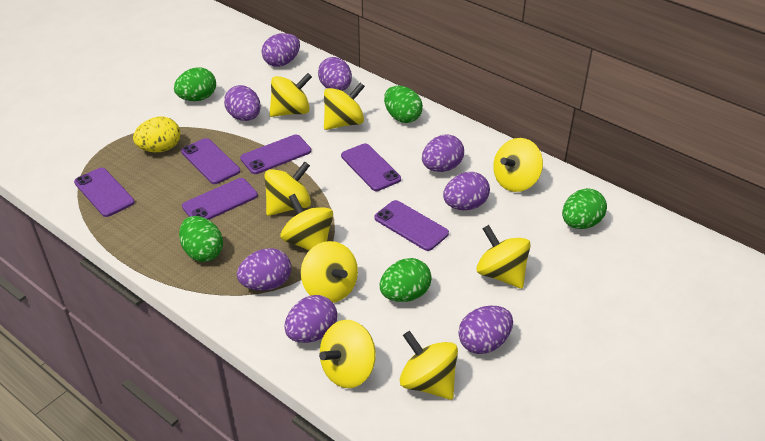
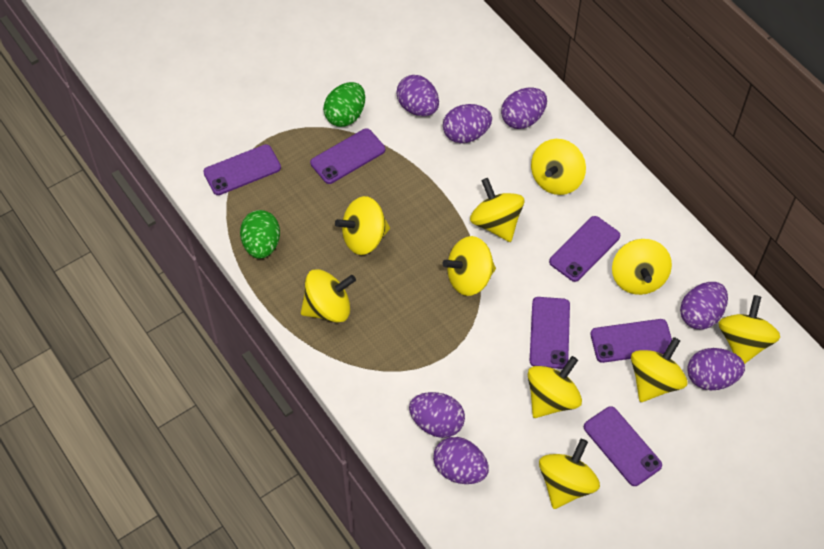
green egg: 5 -> 2
purple egg: 8 -> 7
yellow egg: 1 -> 0
yellow spinning top: 9 -> 10

